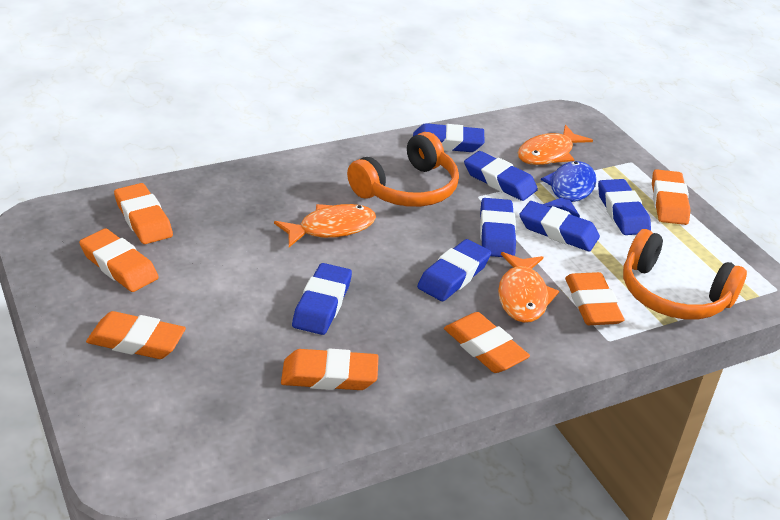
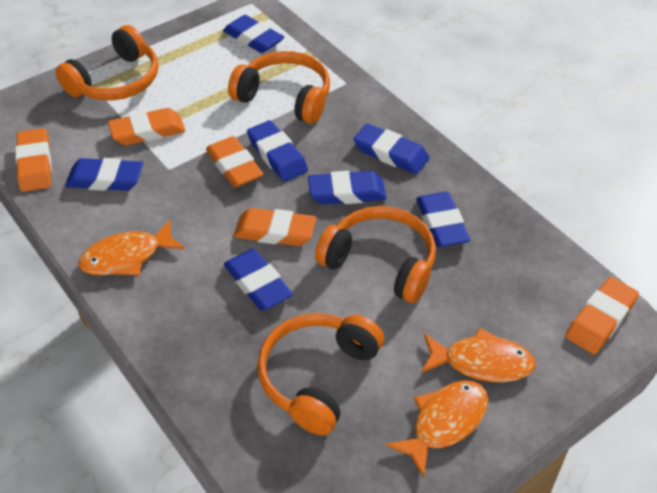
blue fish: 1 -> 0
orange eraser: 7 -> 5
orange headphones: 2 -> 4

